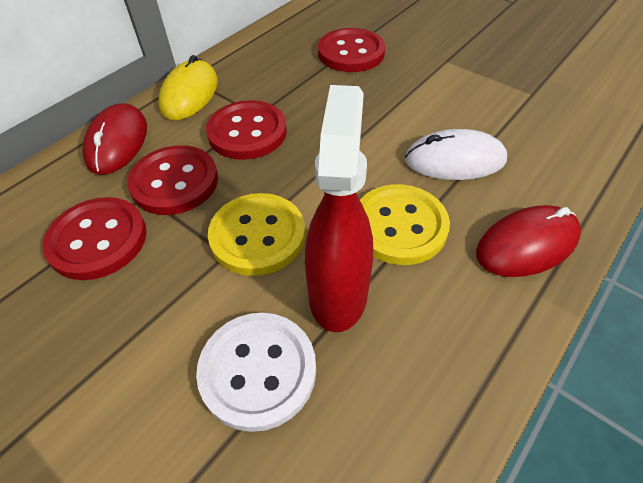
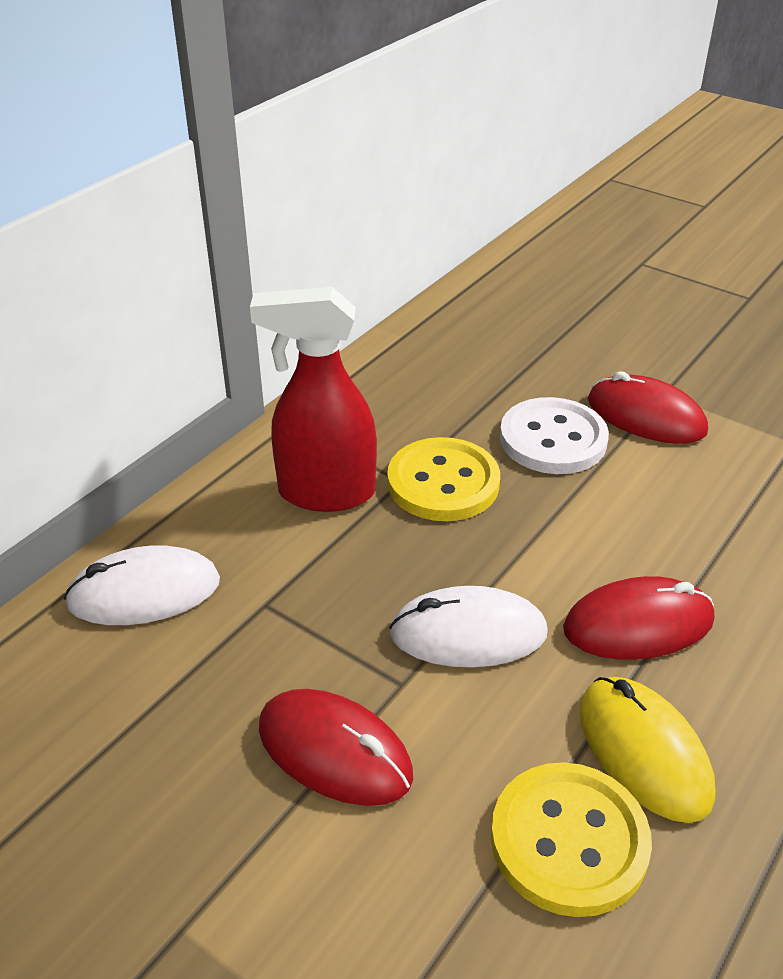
red button: 4 -> 0
red mouse: 2 -> 3
white mouse: 1 -> 2

